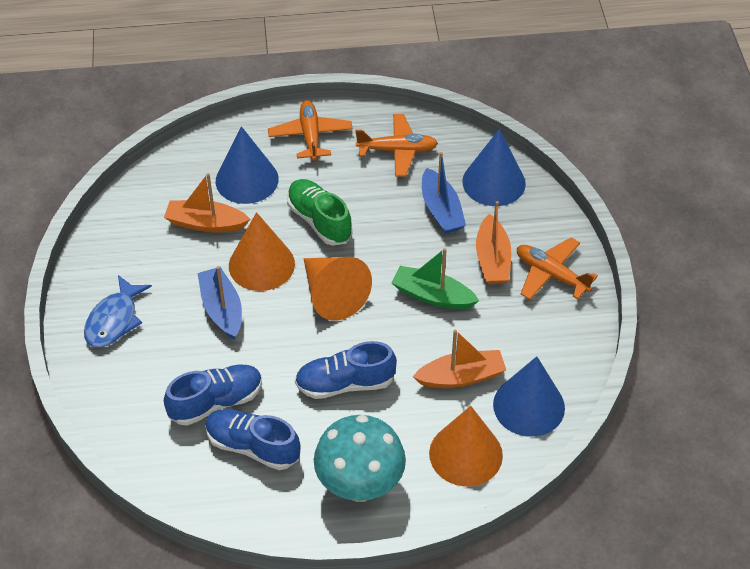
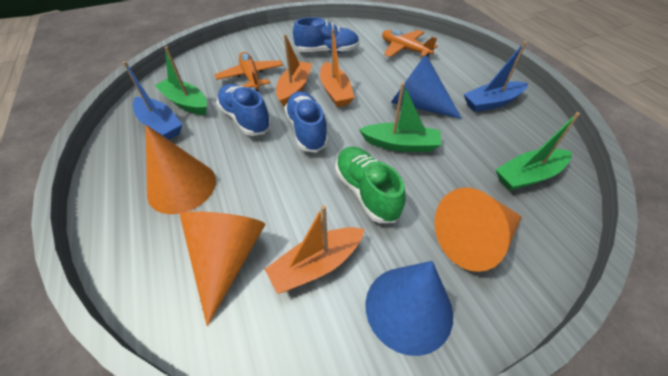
blue cone: 3 -> 2
blue fish: 1 -> 0
green boat: 1 -> 3
orange plane: 3 -> 2
turquoise mushroom: 1 -> 0

